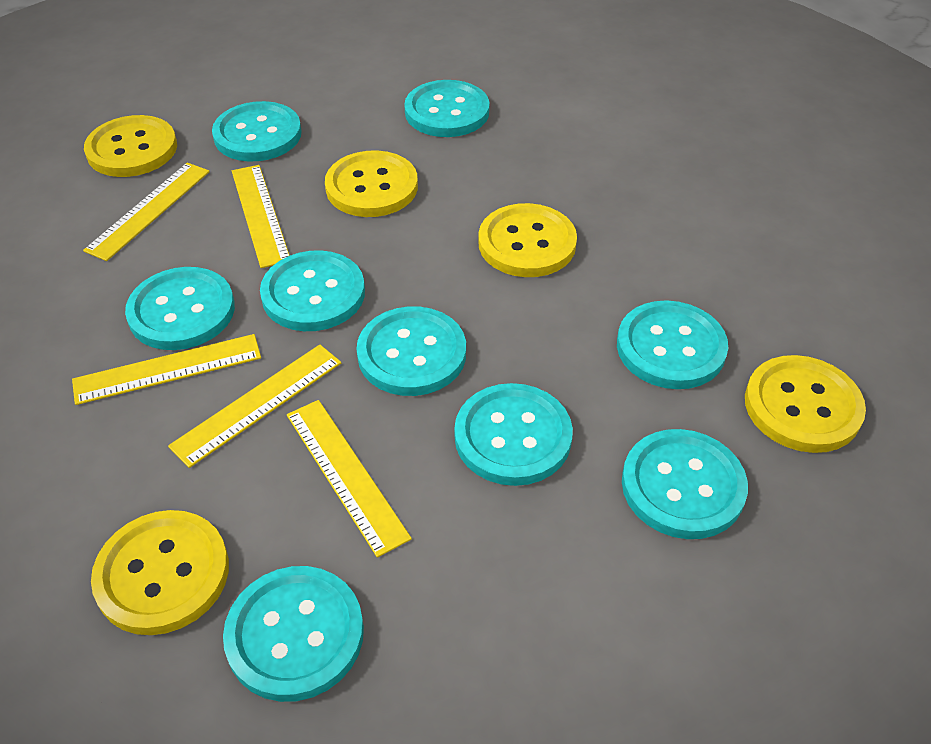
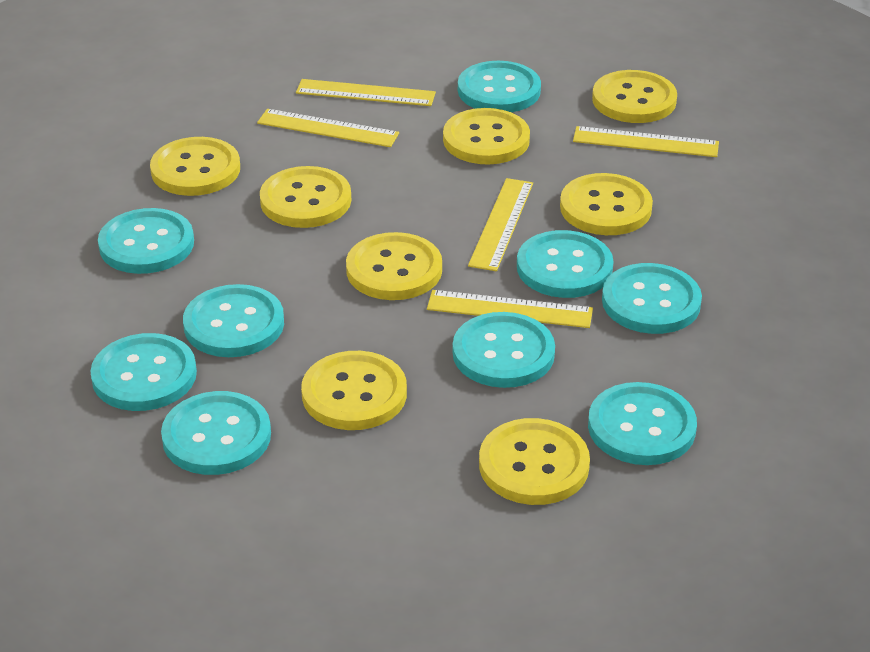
yellow button: 5 -> 8

